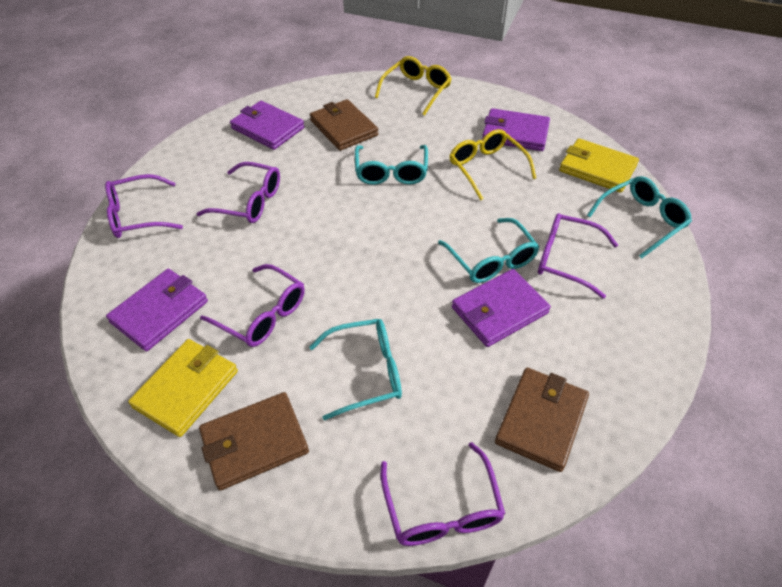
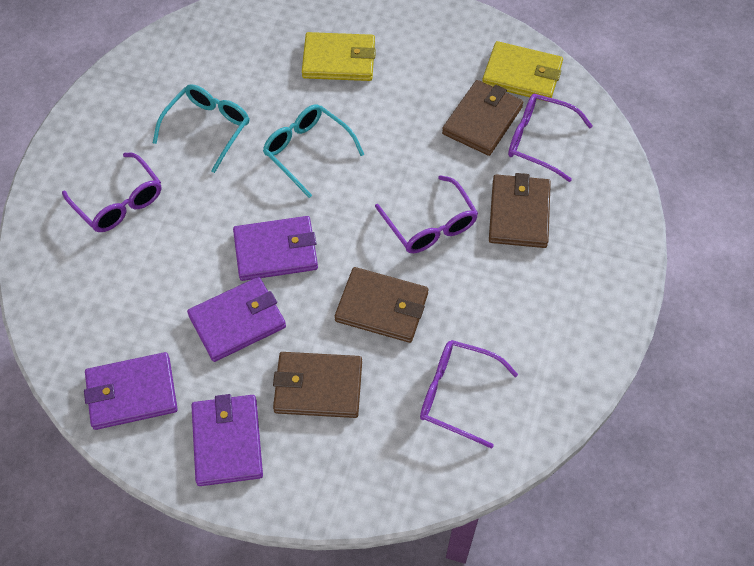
brown wallet: 3 -> 4
purple glasses: 5 -> 4
turquoise glasses: 4 -> 2
yellow glasses: 2 -> 0

